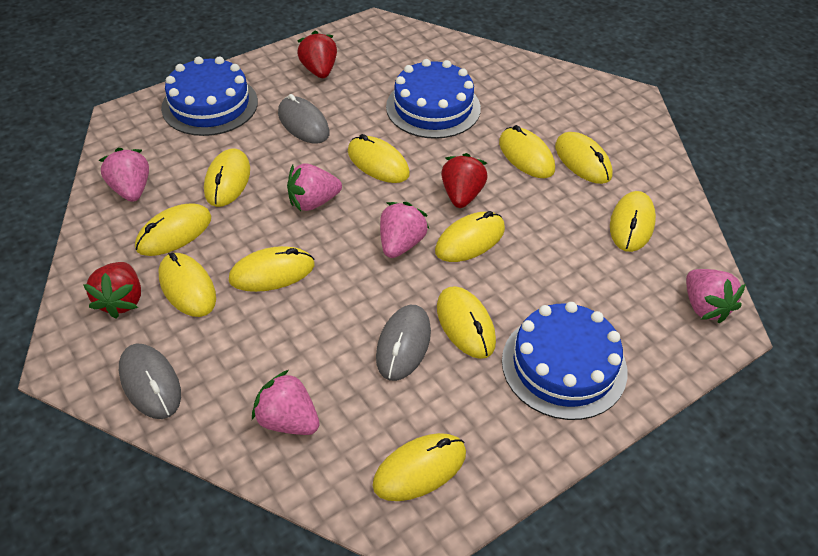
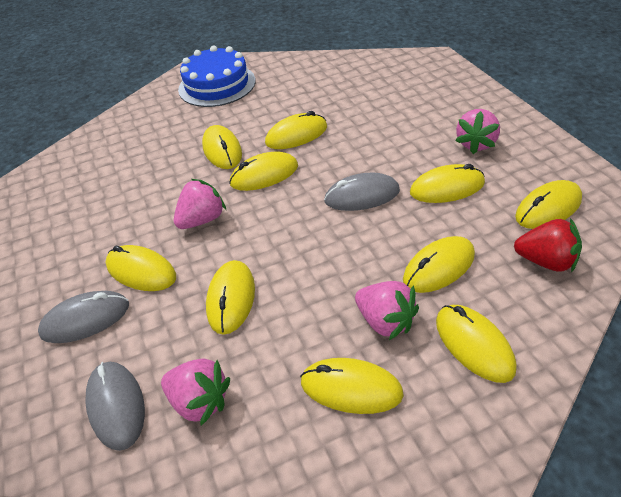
blue cake: 3 -> 1
pink strawberry: 5 -> 4
red strawberry: 3 -> 1
yellow mouse: 11 -> 10

